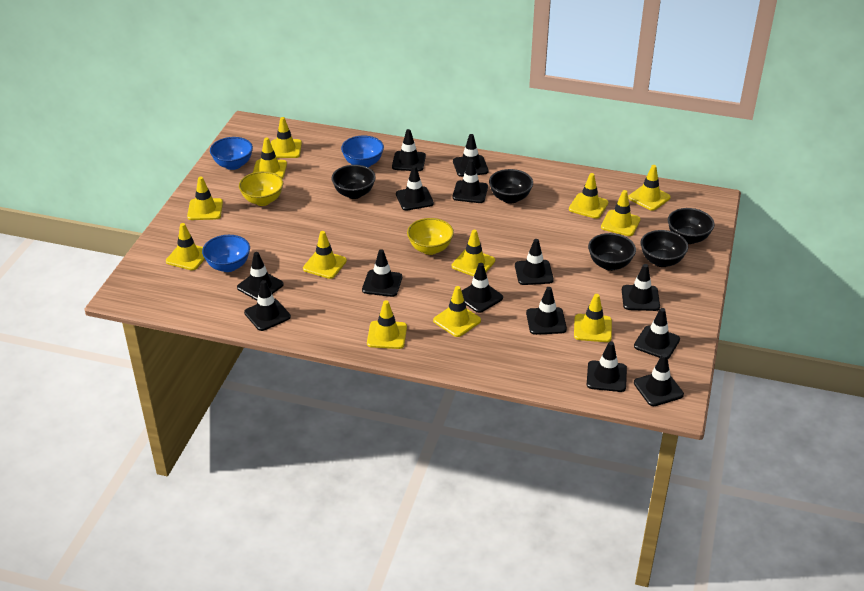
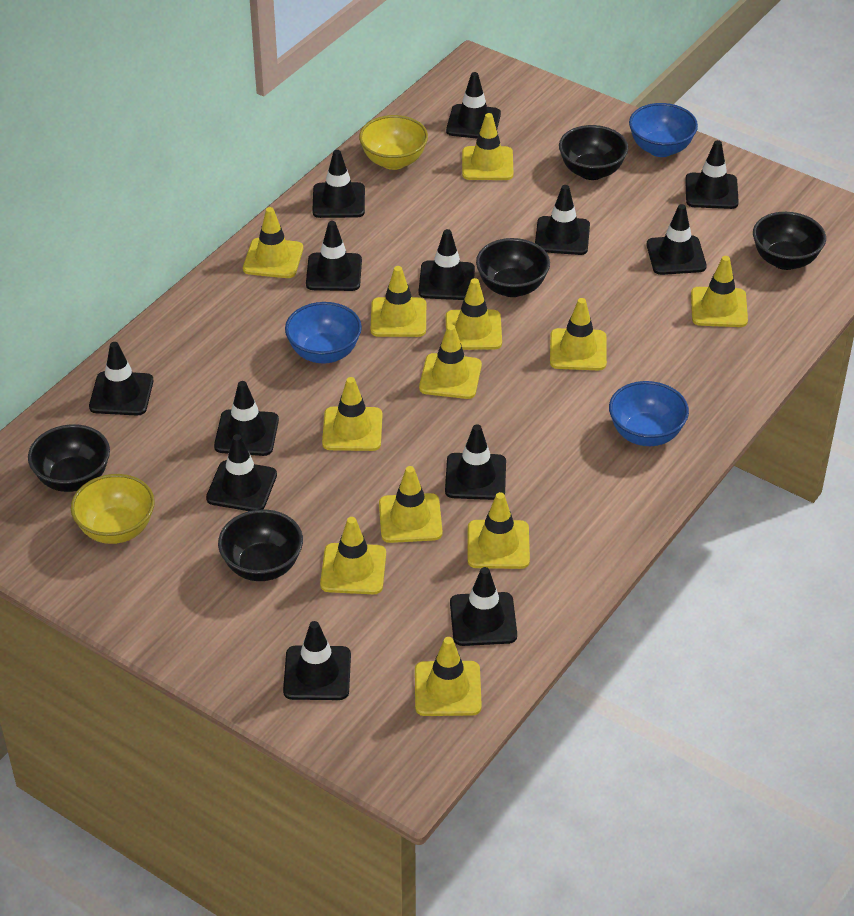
black traffic cone: 14 -> 13

